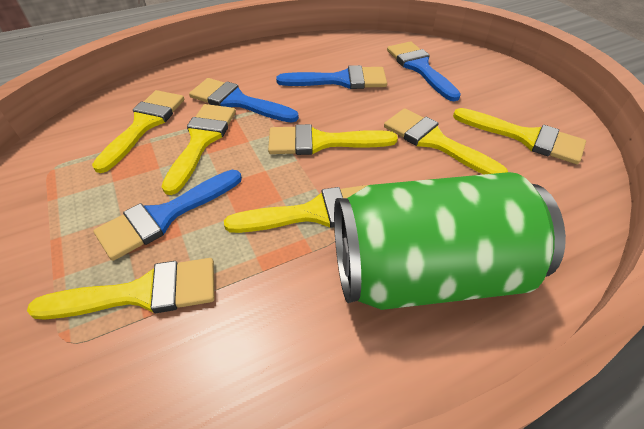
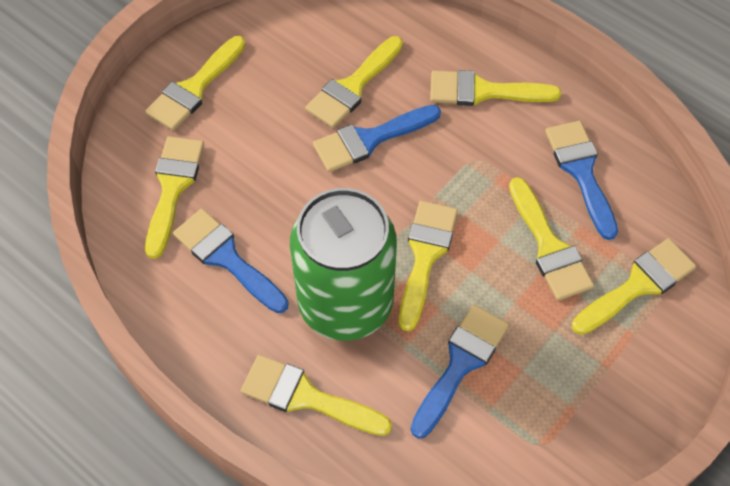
yellow brush: 7 -> 8

